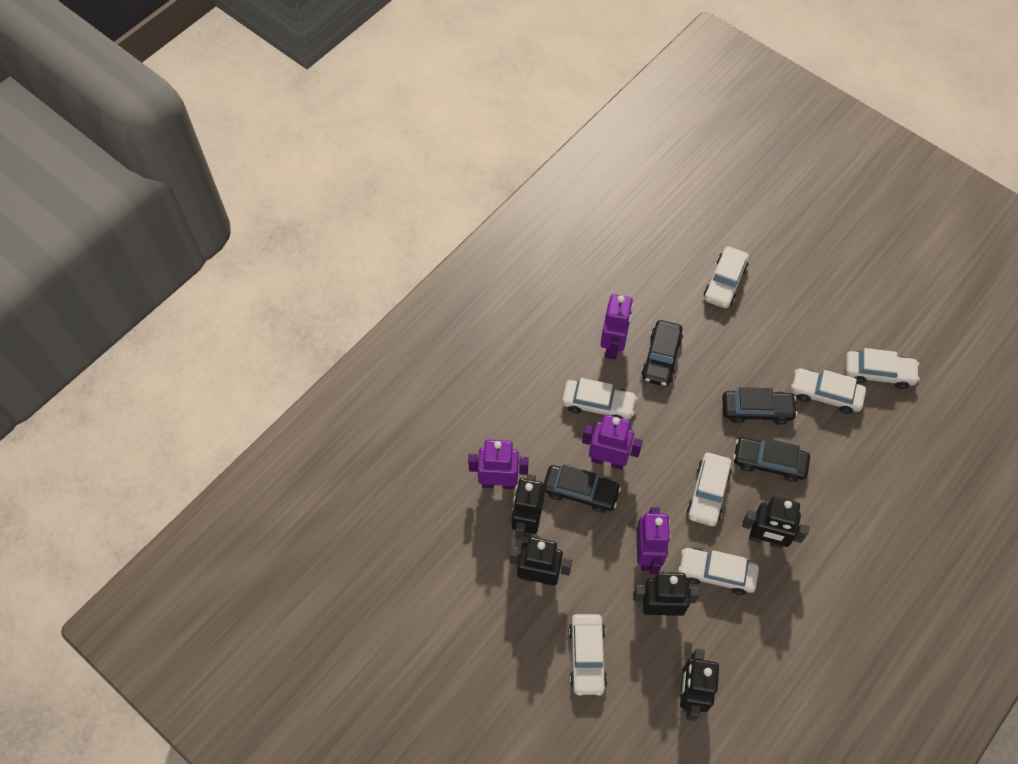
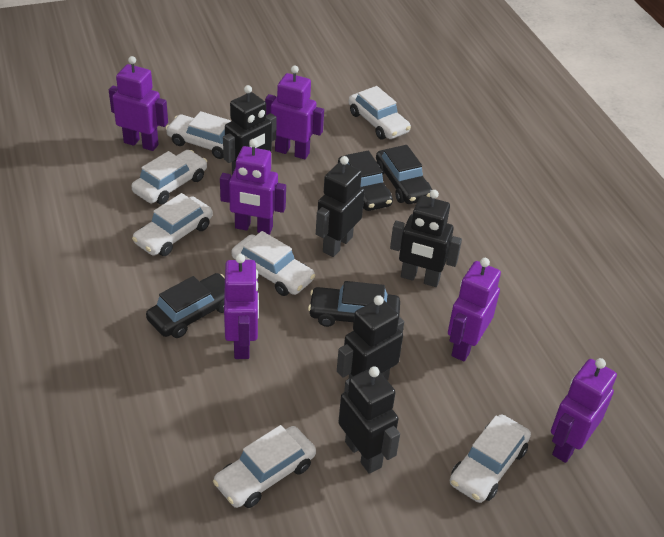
purple robot: 4 -> 6

